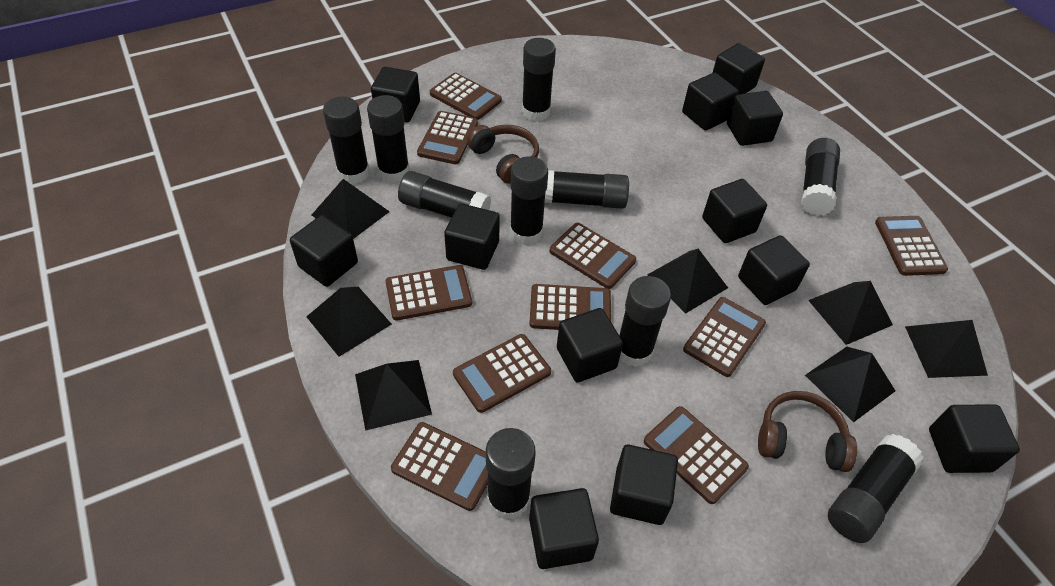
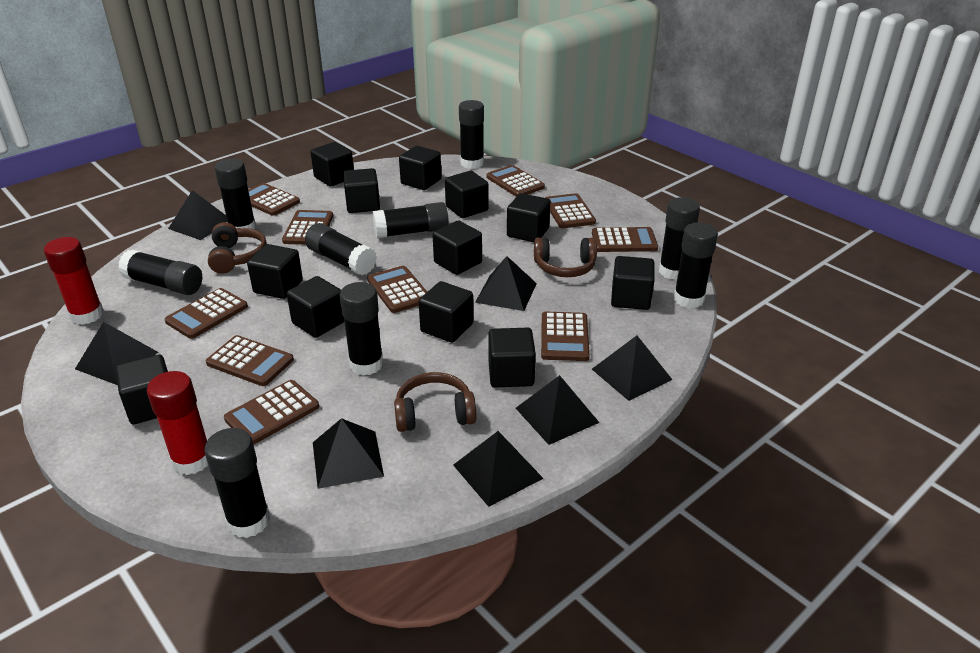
black glue stick: 10 -> 9
brown headphones: 2 -> 3
red glue stick: 0 -> 2

